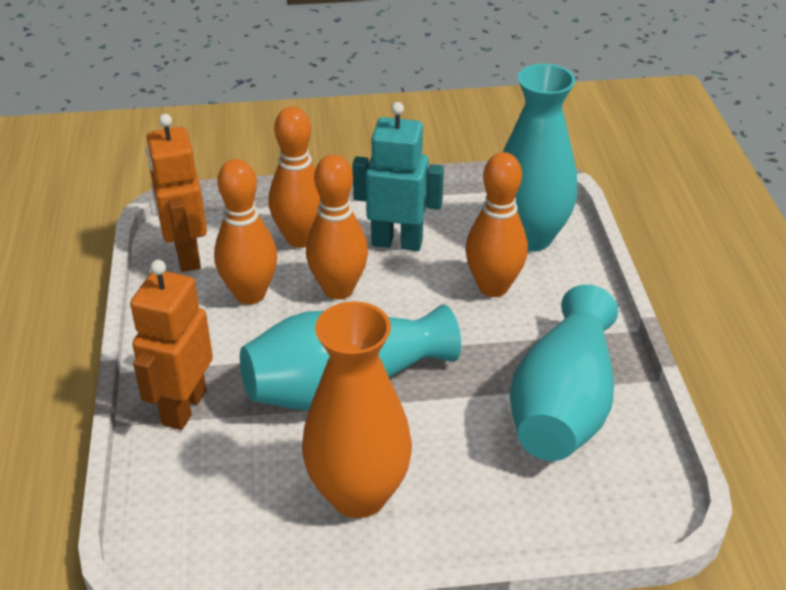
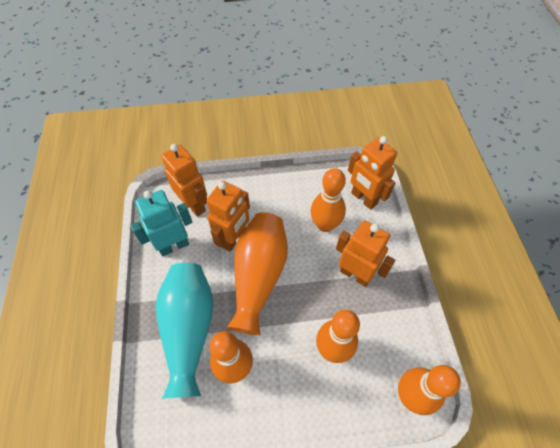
orange robot: 2 -> 4
turquoise vase: 3 -> 1

